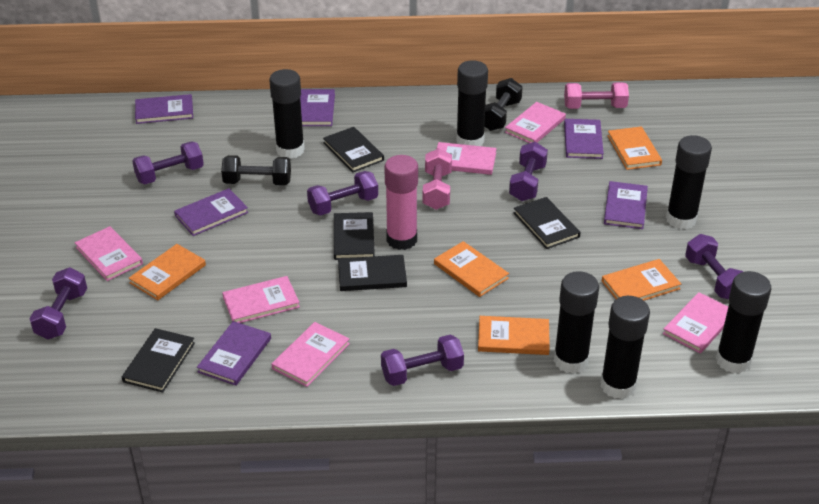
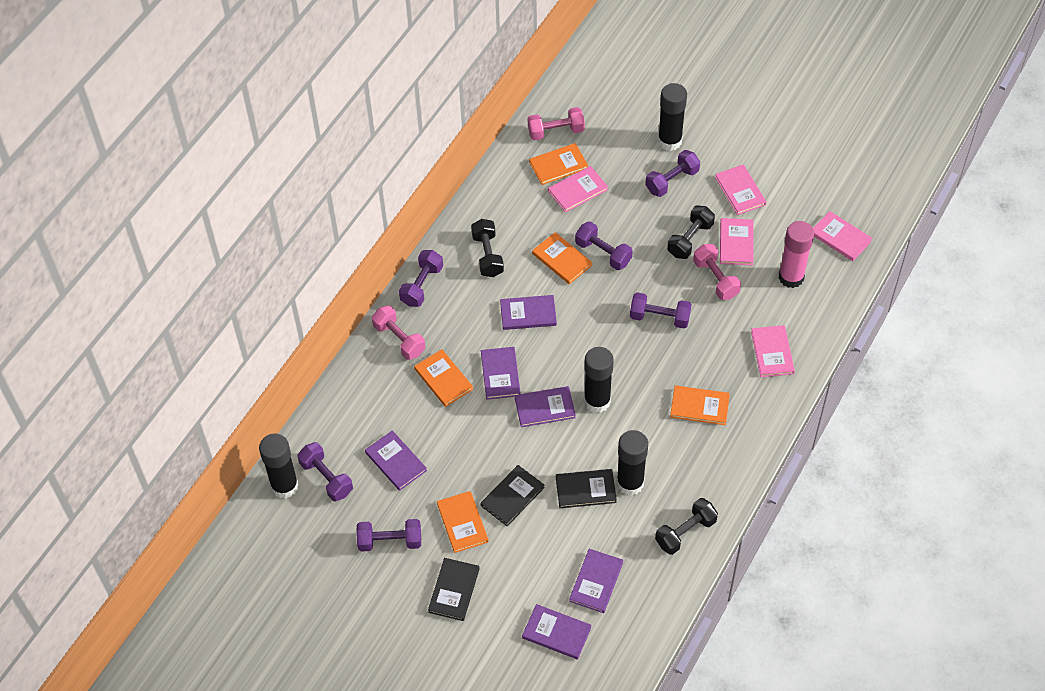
black book: 5 -> 3
black dumbbell: 2 -> 3
black glue stick: 6 -> 4
pink book: 6 -> 5
pink dumbbell: 2 -> 3

